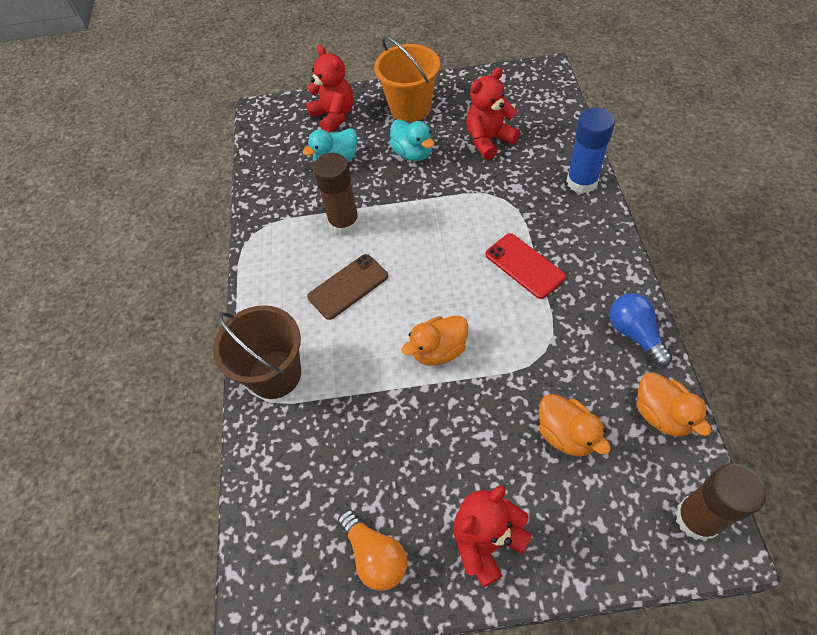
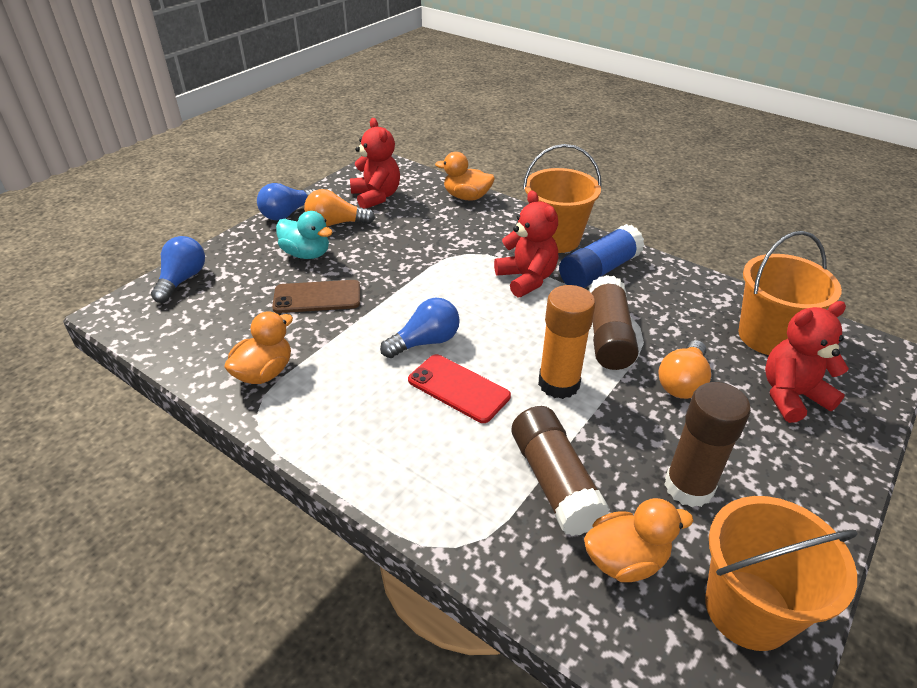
blue light bulb: 1 -> 3
brown bucket: 1 -> 0
brown glue stick: 2 -> 3
orange bucket: 1 -> 3
orange glue stick: 0 -> 1
orange light bulb: 1 -> 2
turquoise duck: 2 -> 1

